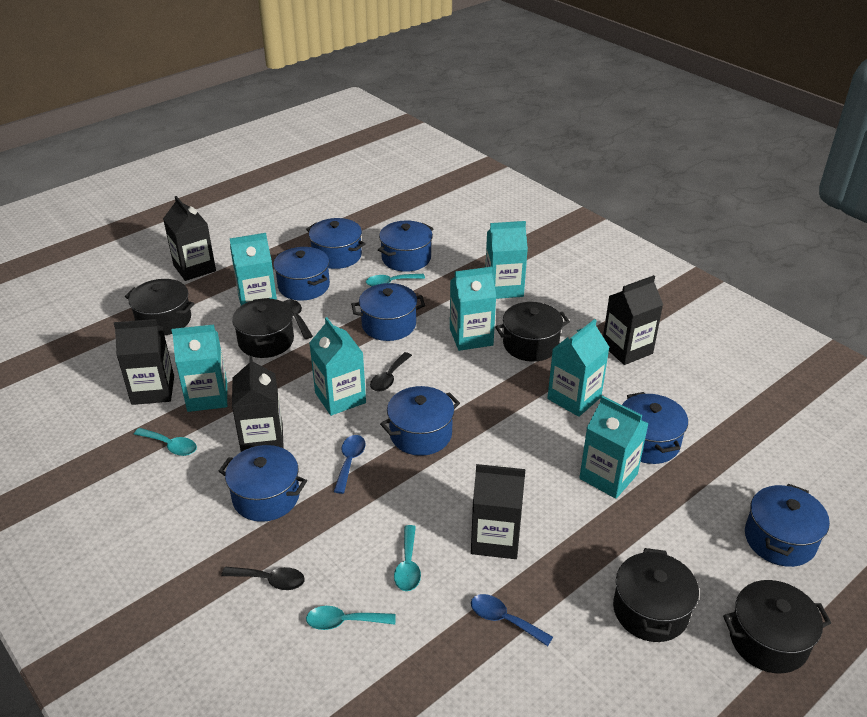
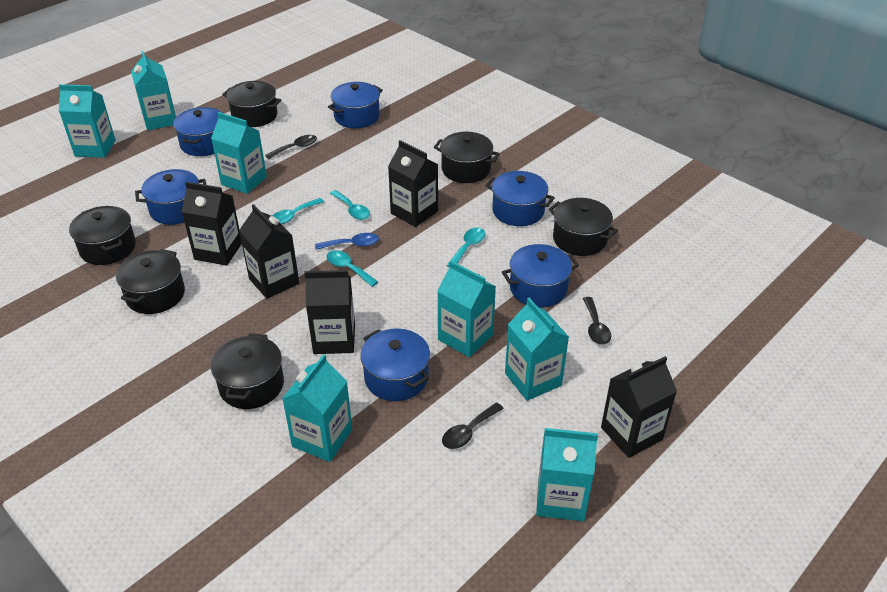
black pot: 5 -> 6
blue pot: 8 -> 6
blue spoon: 2 -> 1

